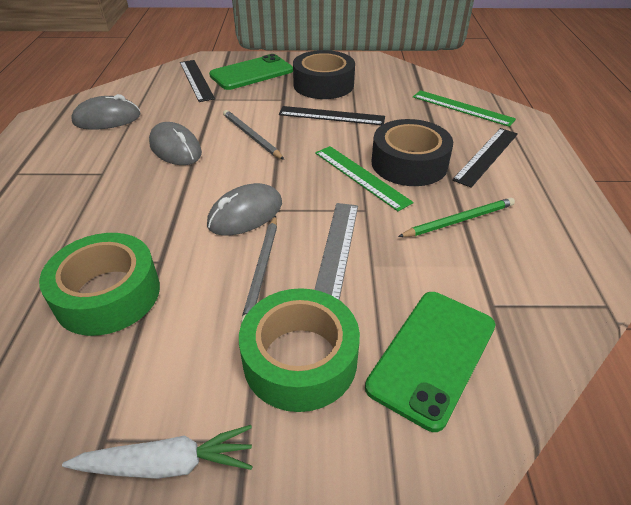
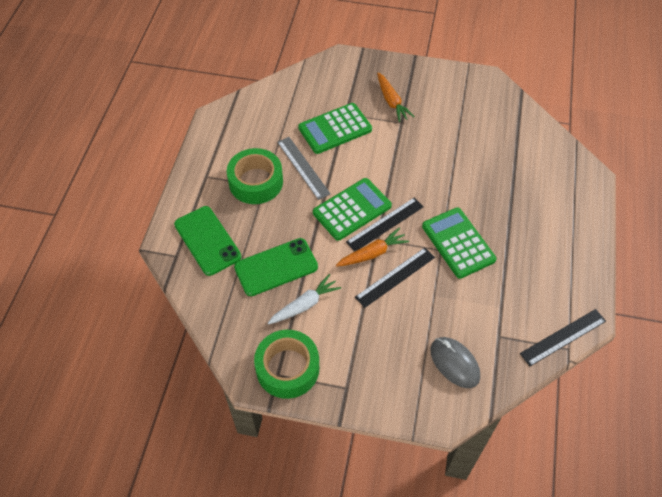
black tape: 2 -> 0
green calculator: 0 -> 3
green pencil: 1 -> 0
green ruler: 2 -> 0
grey mouse: 3 -> 1
grey pencil: 2 -> 0
orange carrot: 0 -> 2

